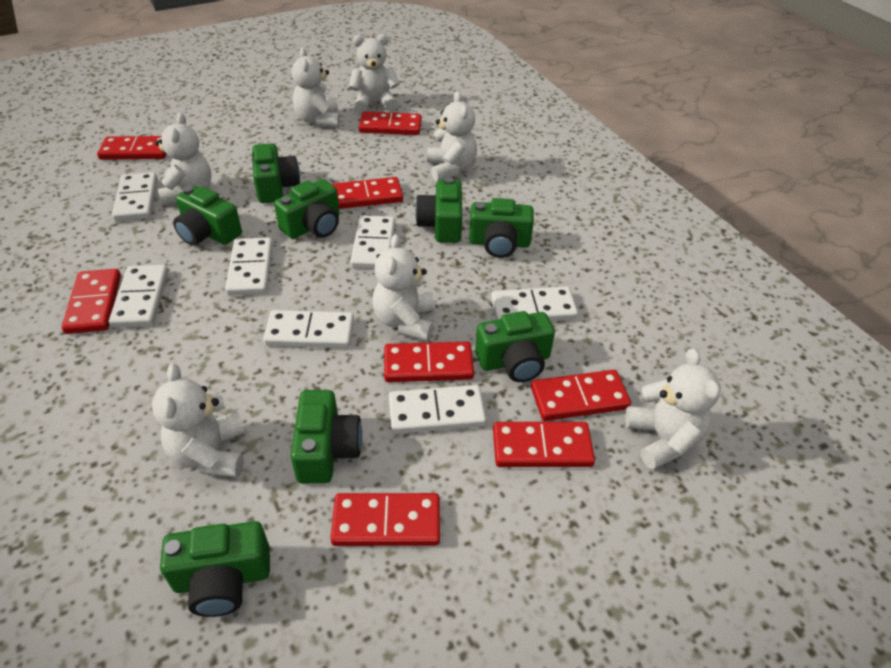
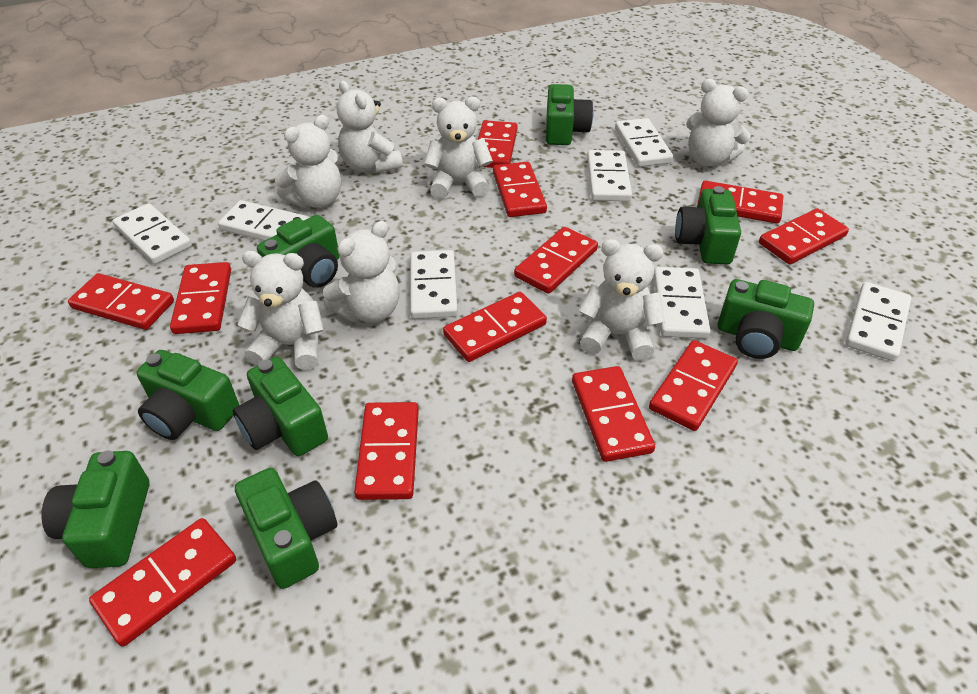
red domino: 8 -> 12

